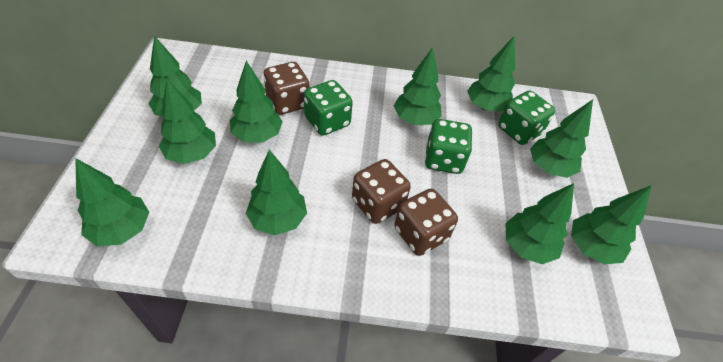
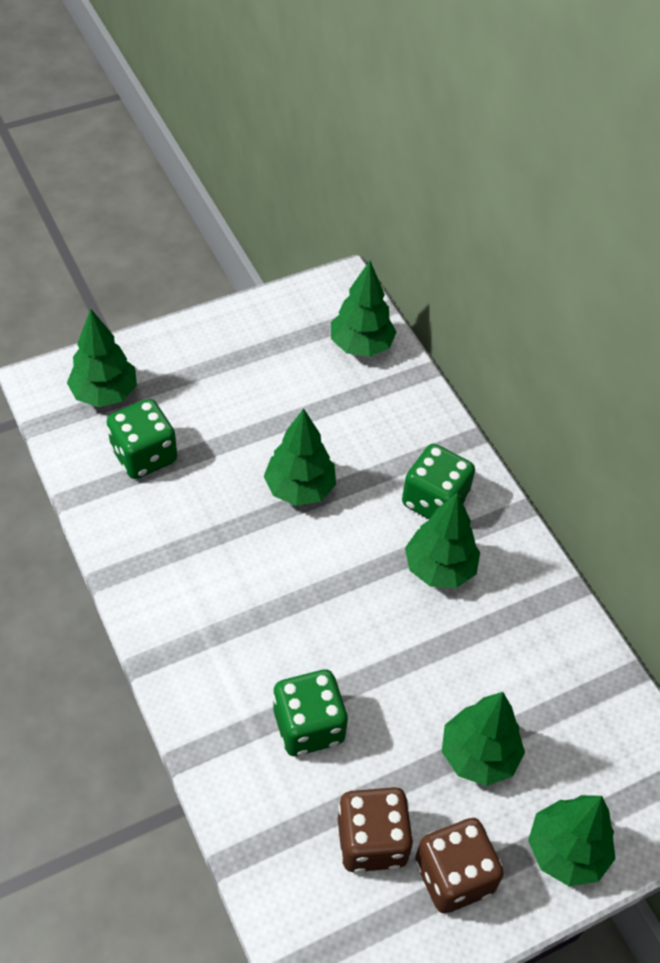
brown dice: 3 -> 2
green tree: 10 -> 6

